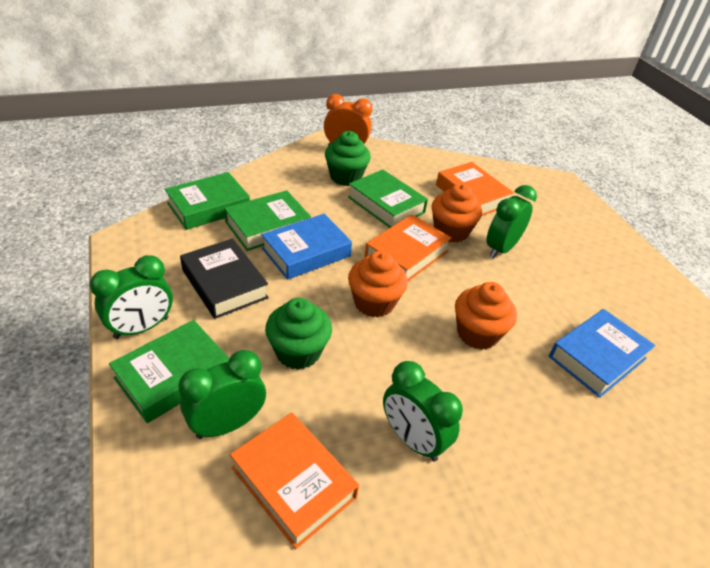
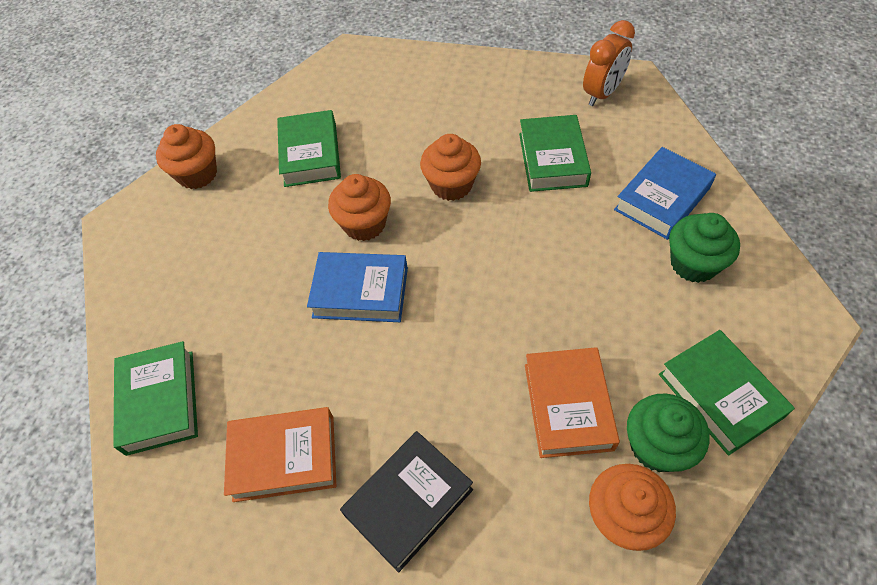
green clock: 4 -> 0
orange book: 3 -> 2
orange cupcake: 3 -> 4

